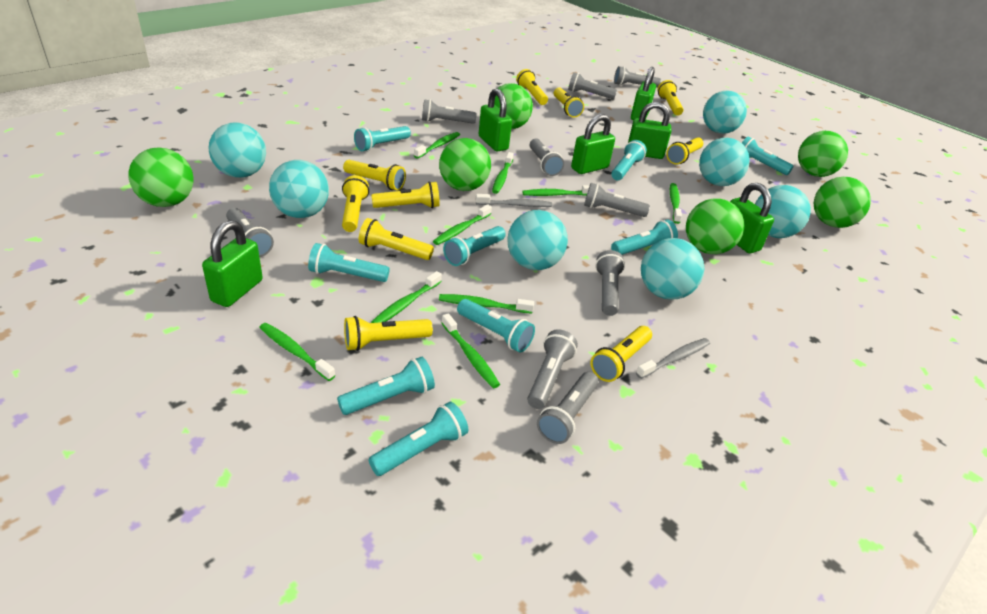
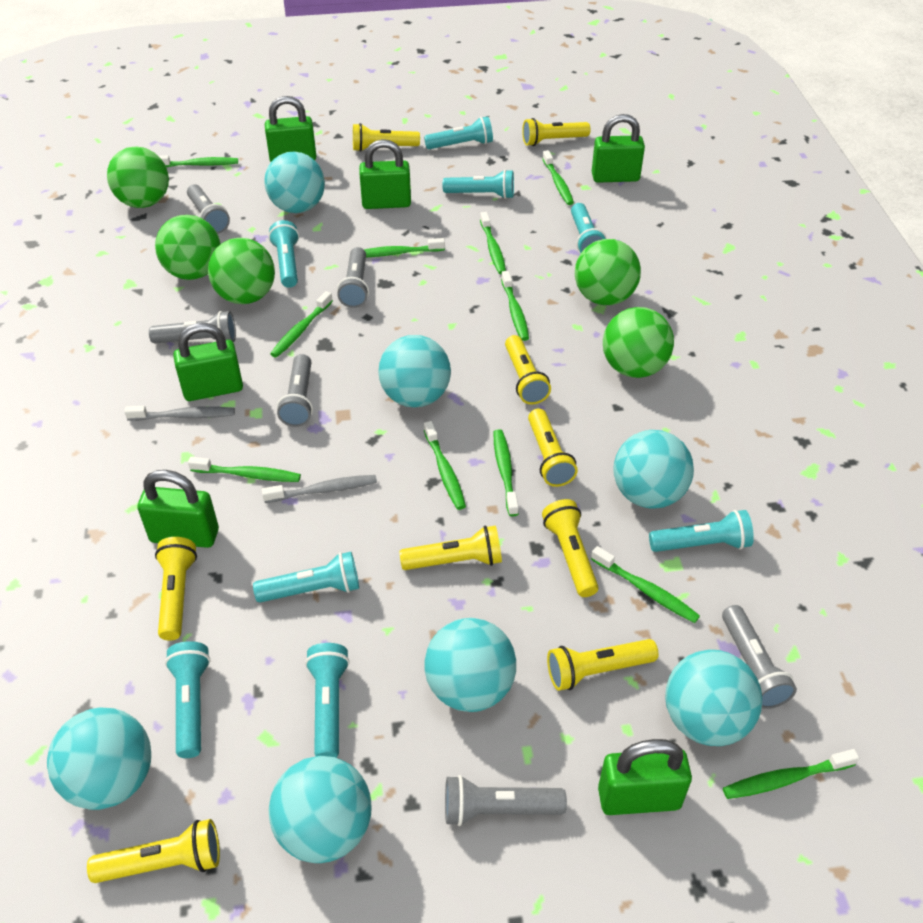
green ball: 6 -> 5
green toothbrush: 9 -> 11
grey flashlight: 9 -> 6
turquoise flashlight: 9 -> 8
yellow flashlight: 10 -> 9

